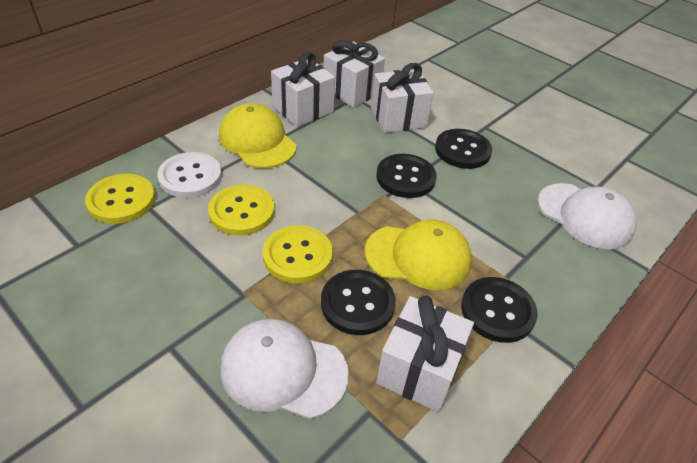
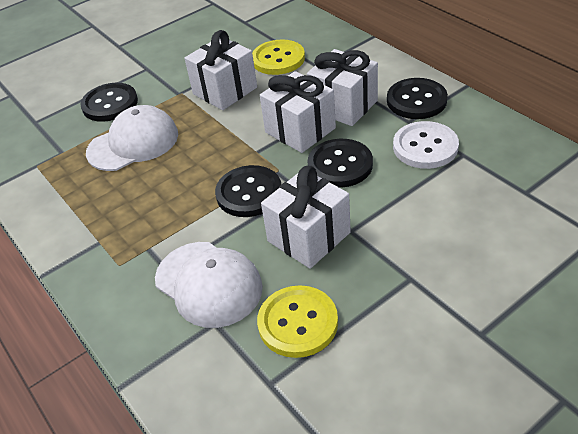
yellow button: 3 -> 2
yellow cap: 2 -> 0

